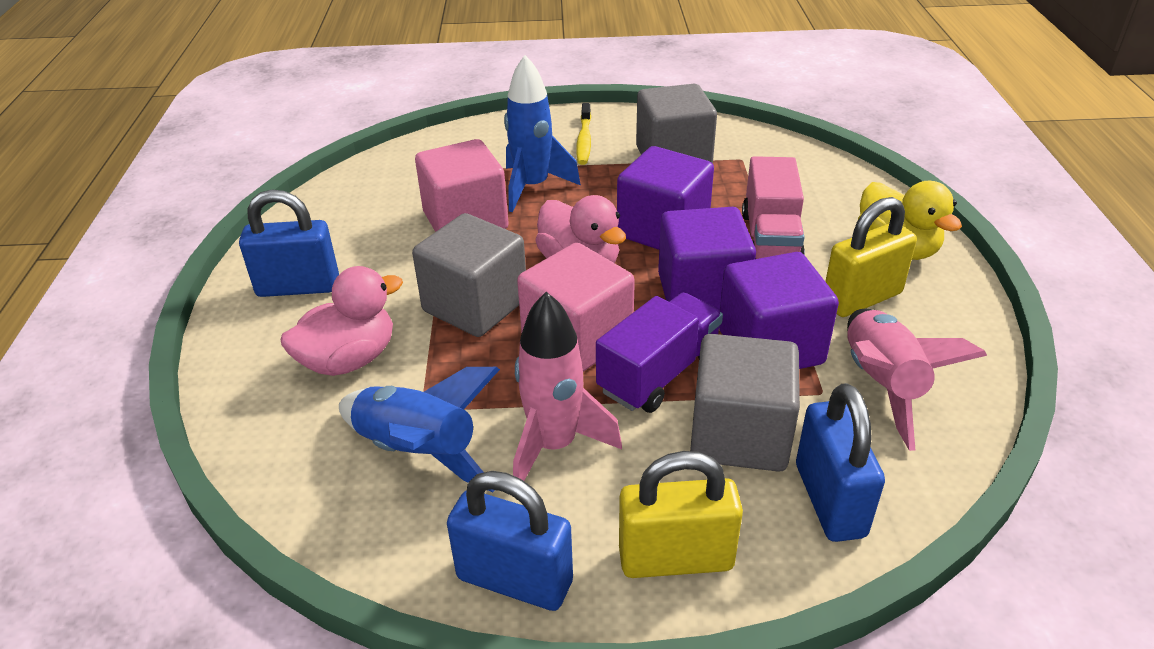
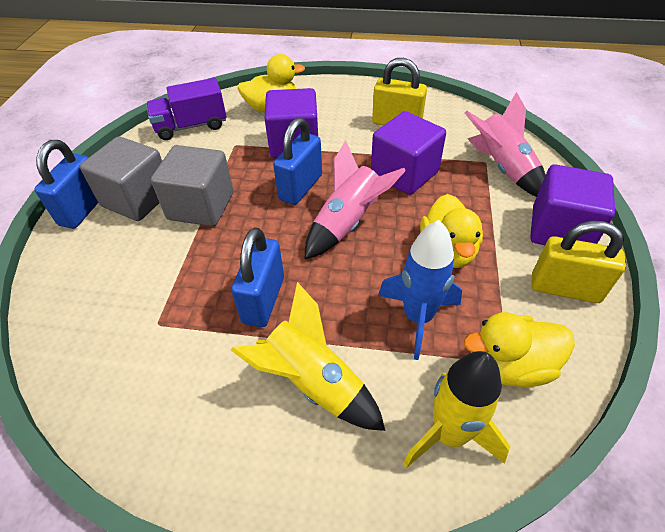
blue rocket: 2 -> 1
grey cube: 3 -> 2
pink cube: 2 -> 0
pink duck: 2 -> 0
pink truck: 1 -> 0
yellow duck: 1 -> 3
yellow rocket: 0 -> 2
yellow toothbrush: 1 -> 0

